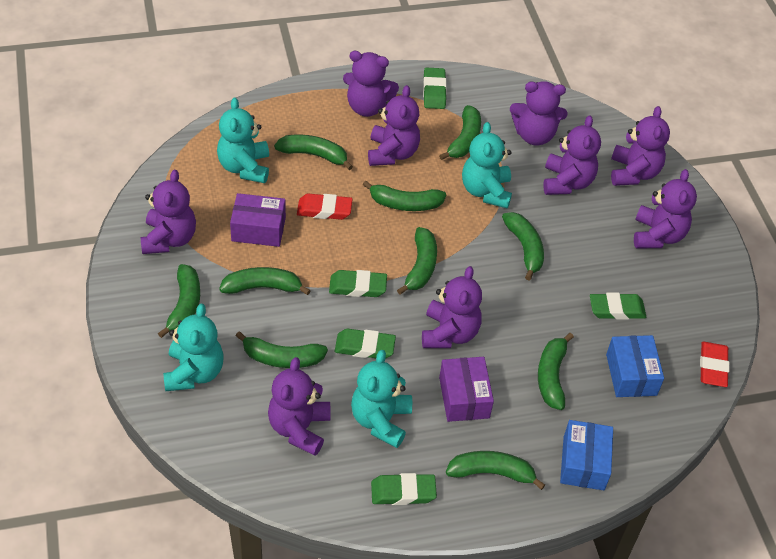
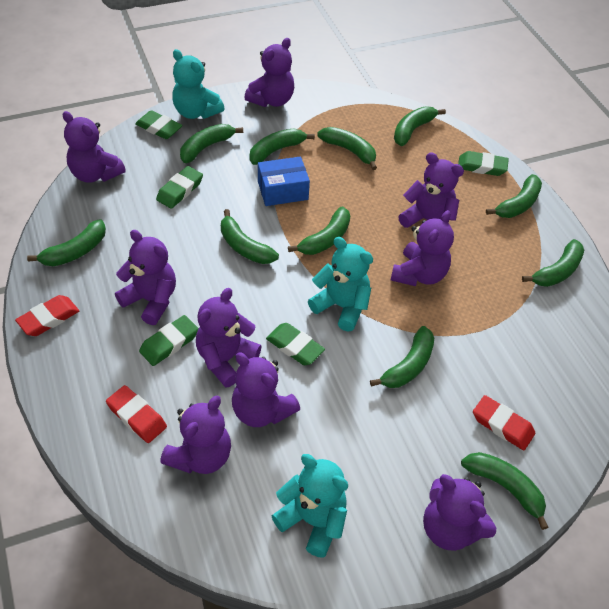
blue box: 2 -> 1
green banana: 10 -> 11
purple box: 2 -> 0
red eraser: 2 -> 3
turquoise teddy bear: 4 -> 3

